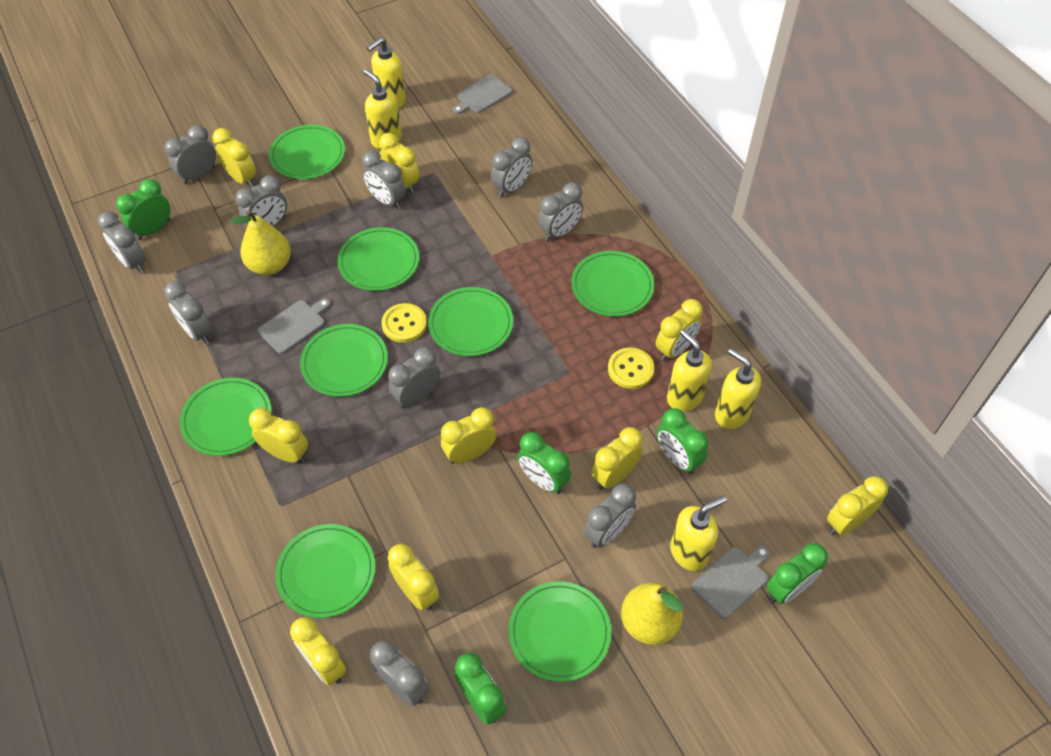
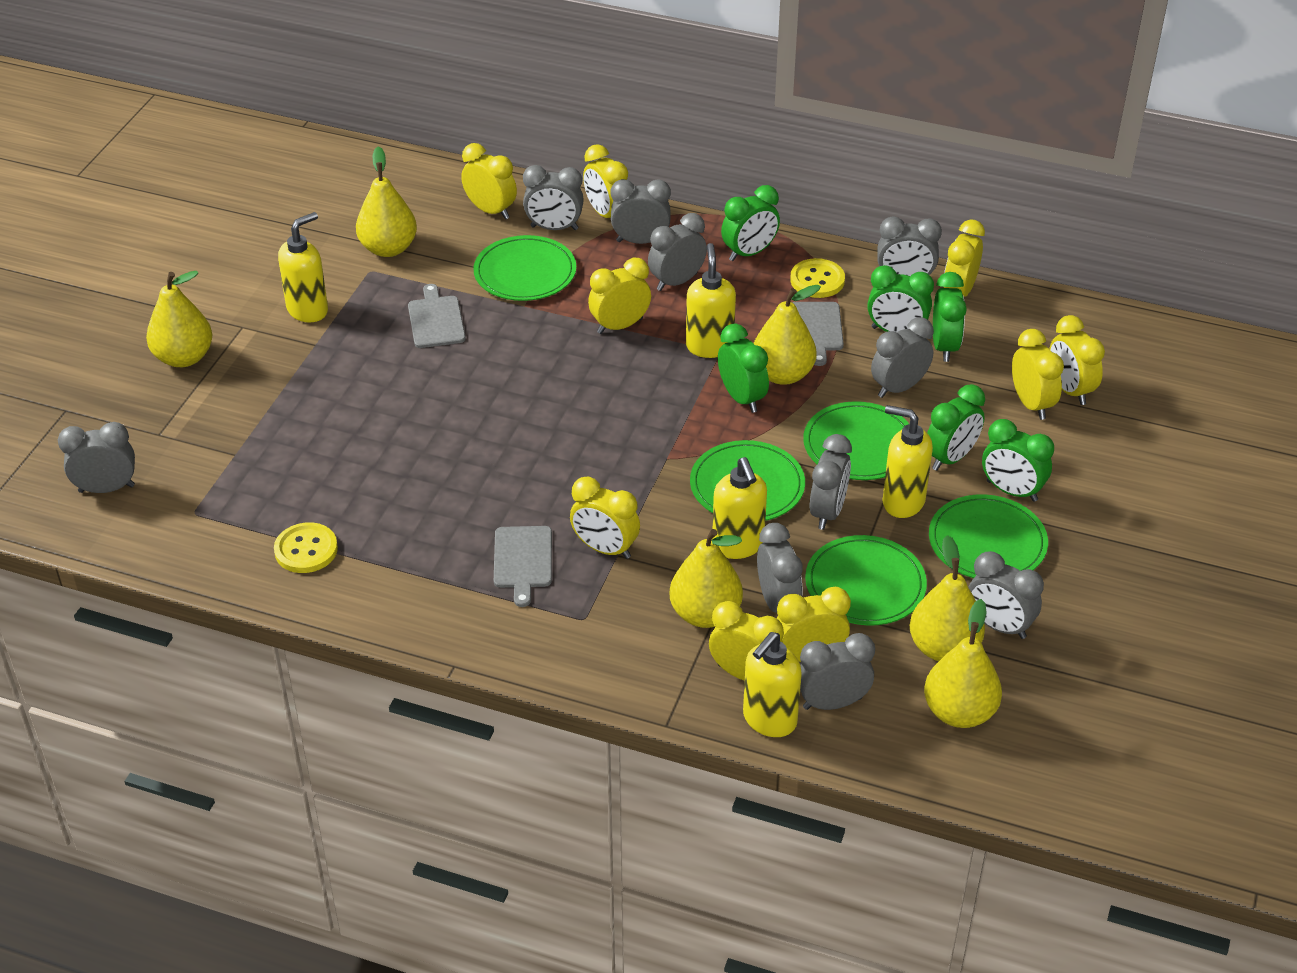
green clock: 5 -> 6
green plate: 8 -> 5
yellow pear: 2 -> 6

